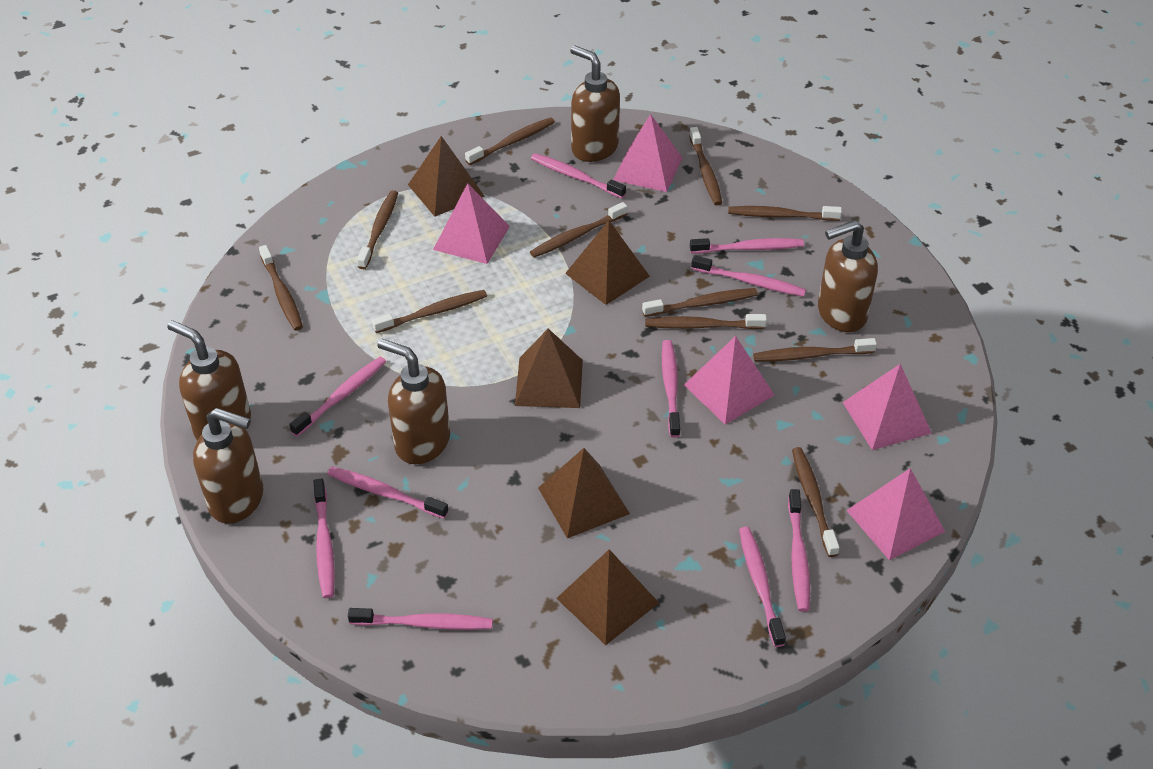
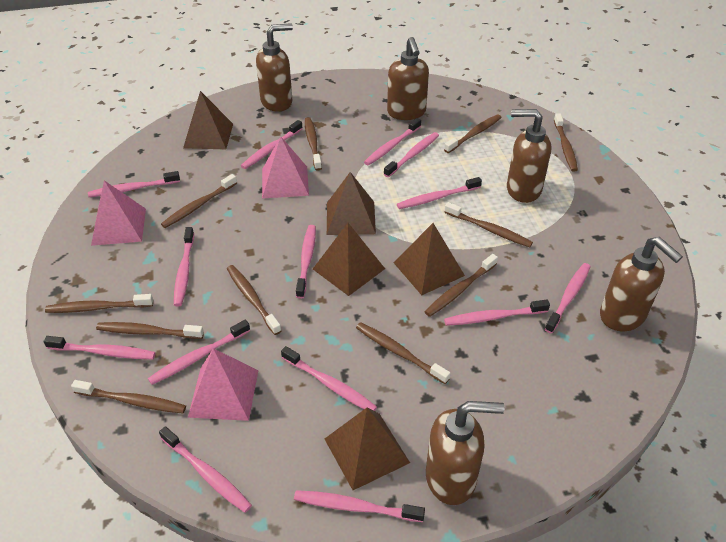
pink pyramid: 5 -> 3
pink toothbrush: 10 -> 14

